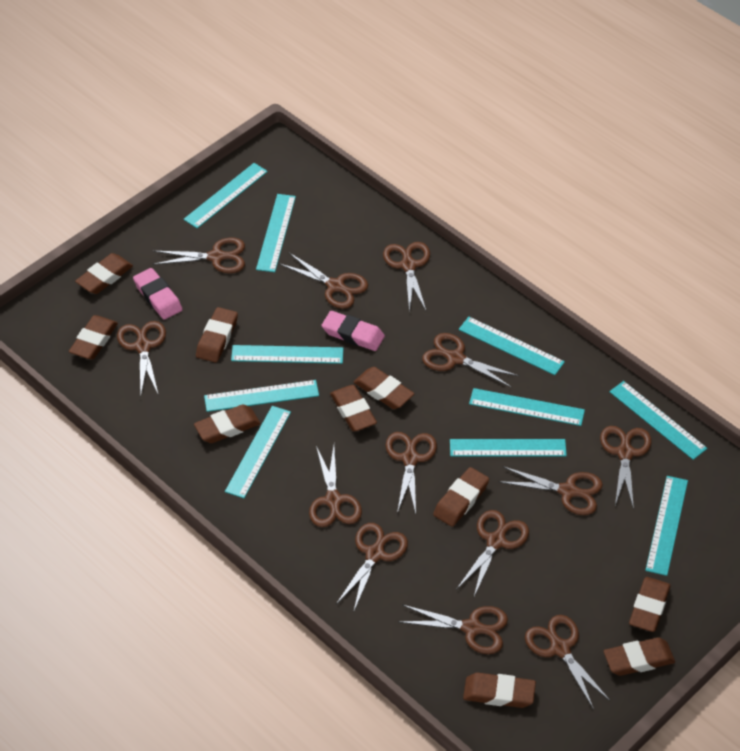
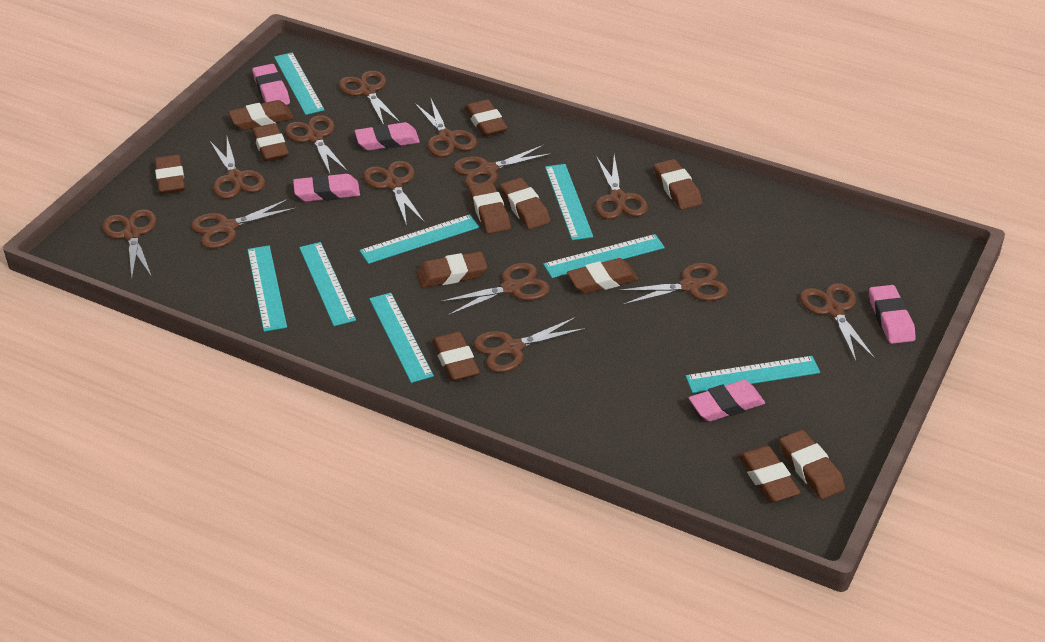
brown eraser: 10 -> 12
pink eraser: 2 -> 5
turquoise ruler: 10 -> 8

